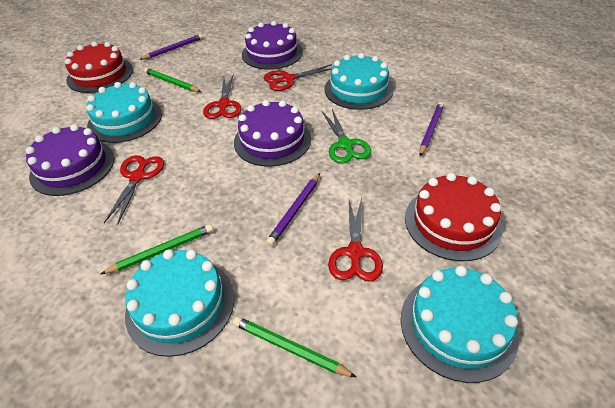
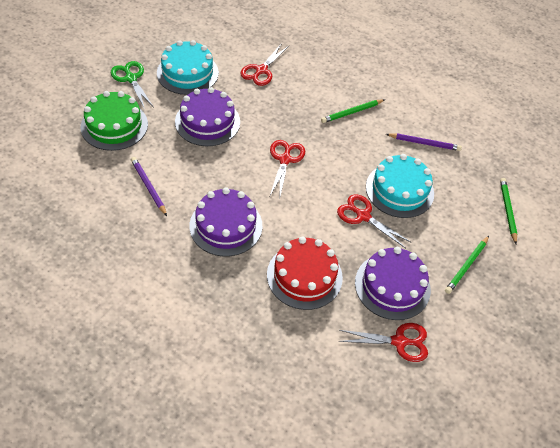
green cake: 0 -> 1
purple pencil: 3 -> 2
red cake: 2 -> 1
turquoise cake: 4 -> 2

